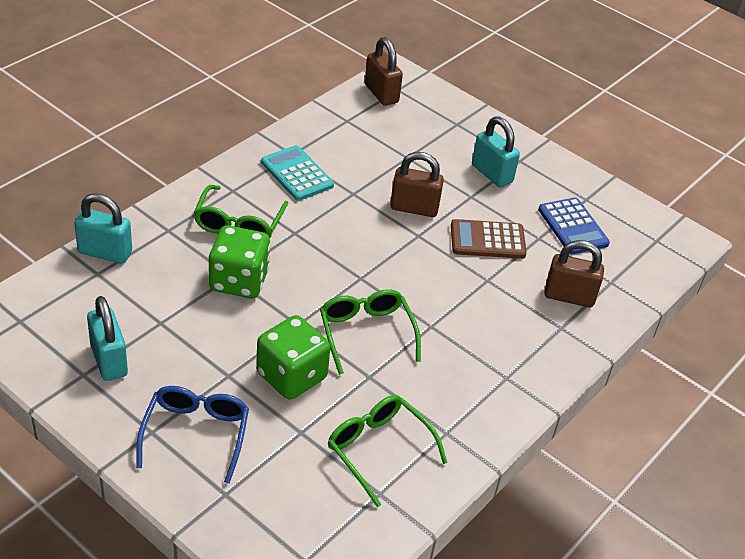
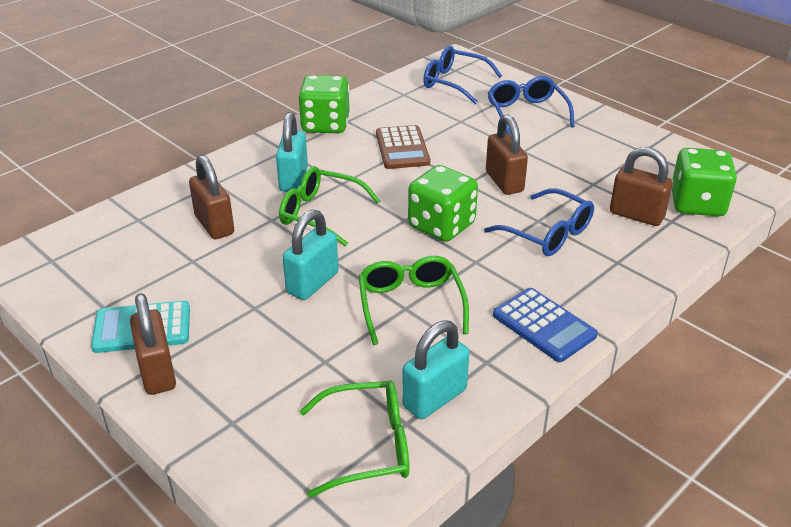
blue glasses: 1 -> 3
brown padlock: 3 -> 4
green dice: 2 -> 3

